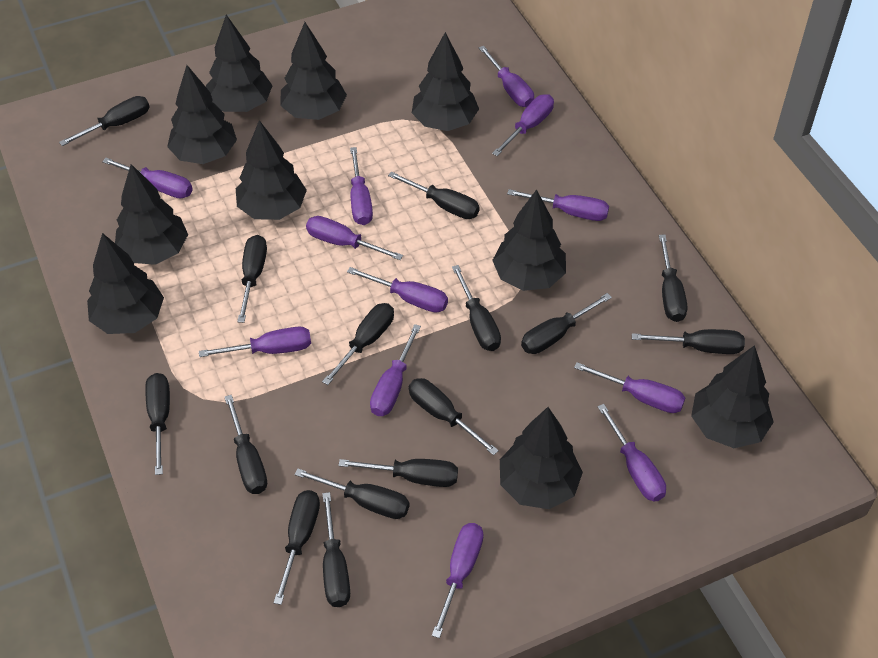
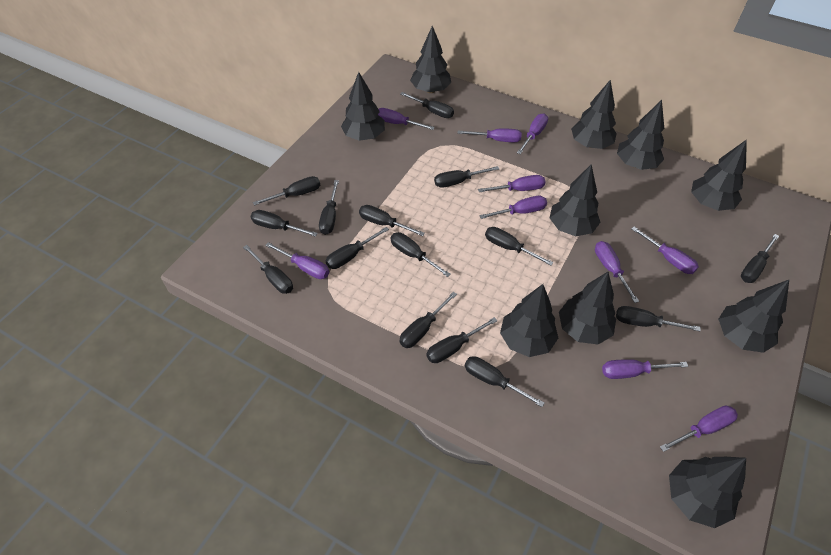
purple screwdriver: 12 -> 10

